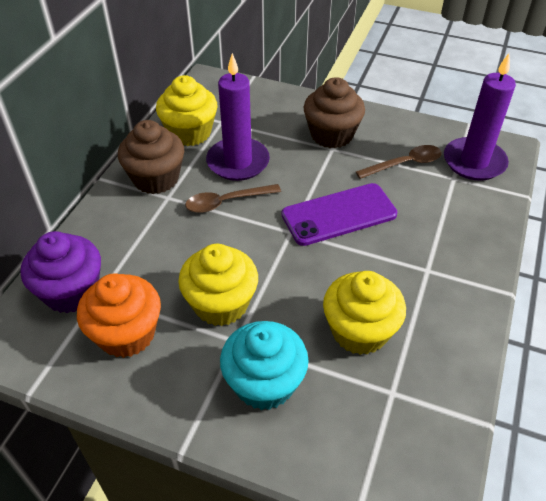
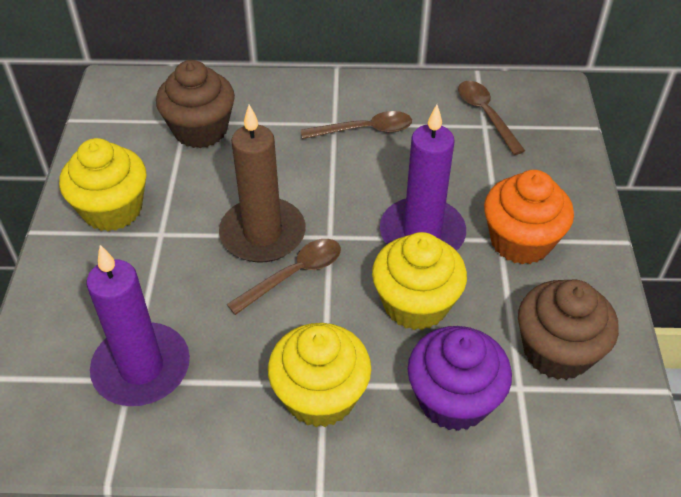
brown candle: 0 -> 1
brown spoon: 2 -> 3
purple phone: 1 -> 0
turquoise cupcake: 1 -> 0

